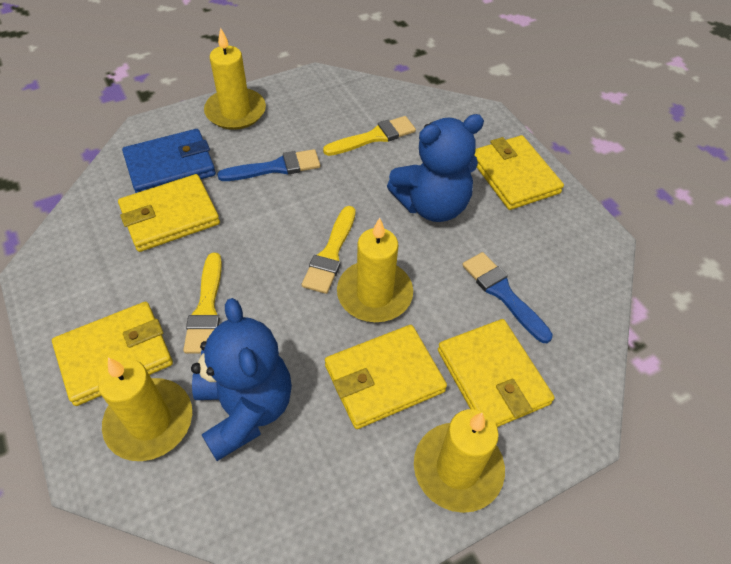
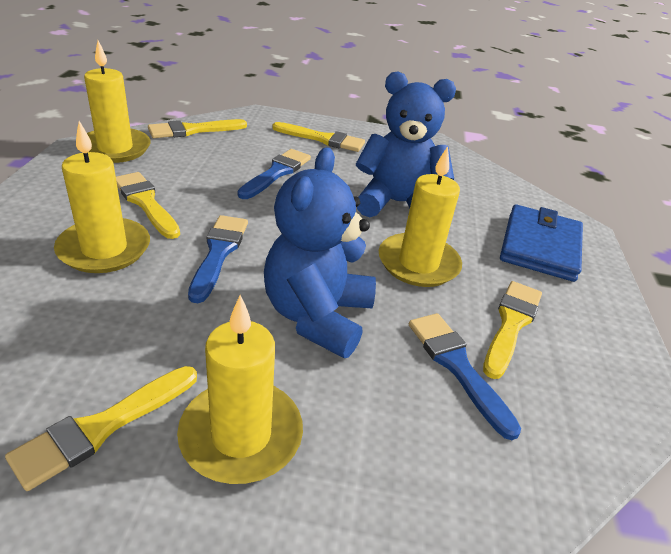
blue brush: 2 -> 3
yellow brush: 3 -> 5
yellow wallet: 5 -> 0

